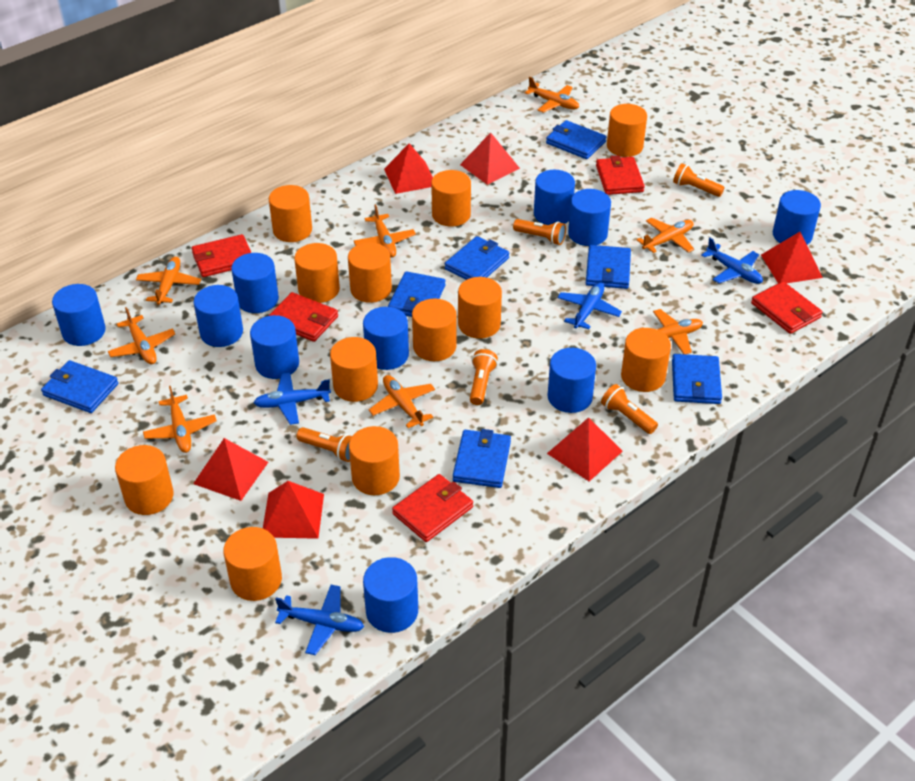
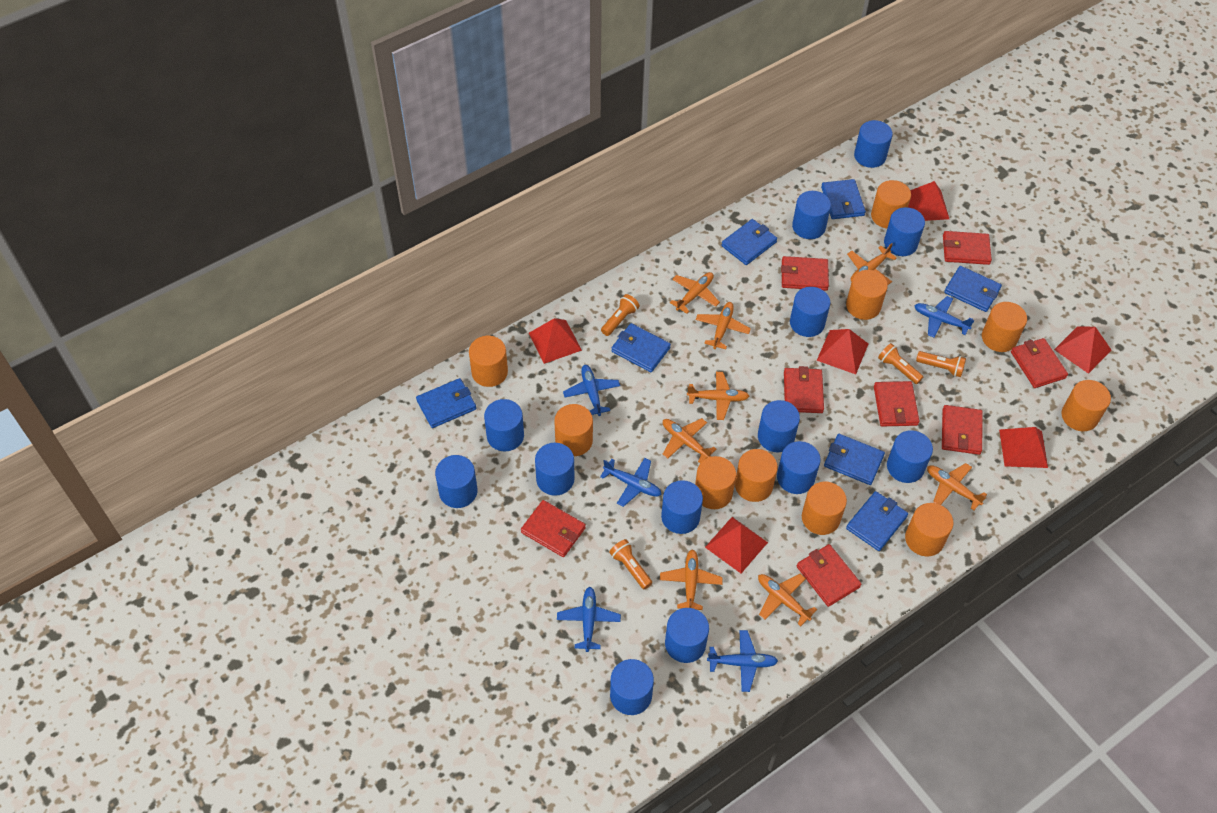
blue cylinder: 10 -> 13
blue plane: 4 -> 5
orange cylinder: 12 -> 10
orange flashlight: 5 -> 4
red wallet: 5 -> 8

